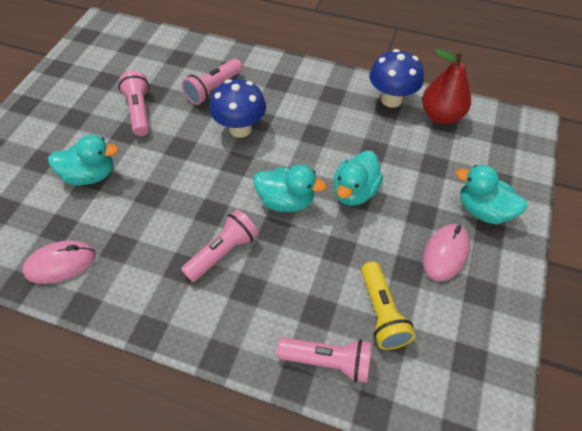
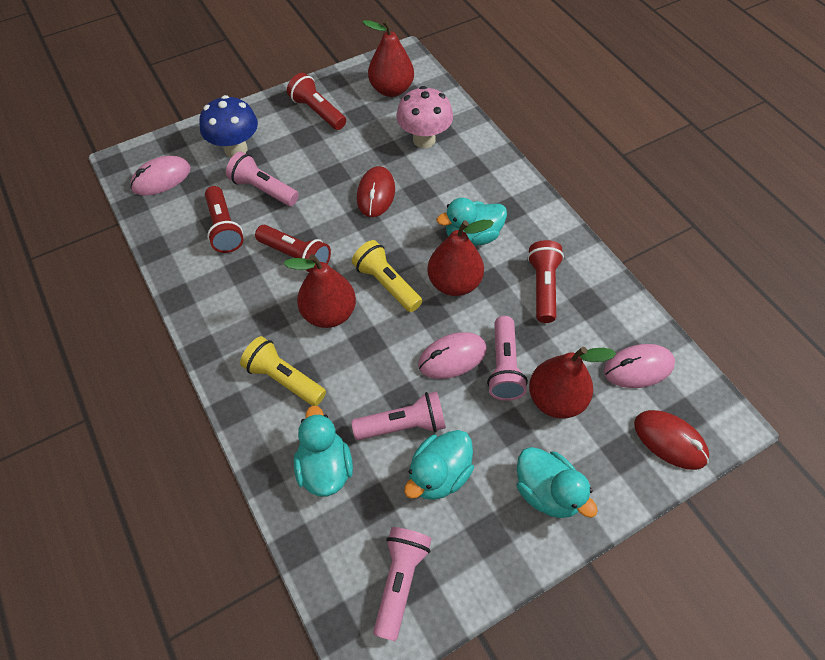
blue mushroom: 2 -> 1
pink mouse: 2 -> 3
pink mushroom: 0 -> 1
red flashlight: 0 -> 4
red mouse: 0 -> 2
red pear: 1 -> 4
yellow flashlight: 1 -> 2

